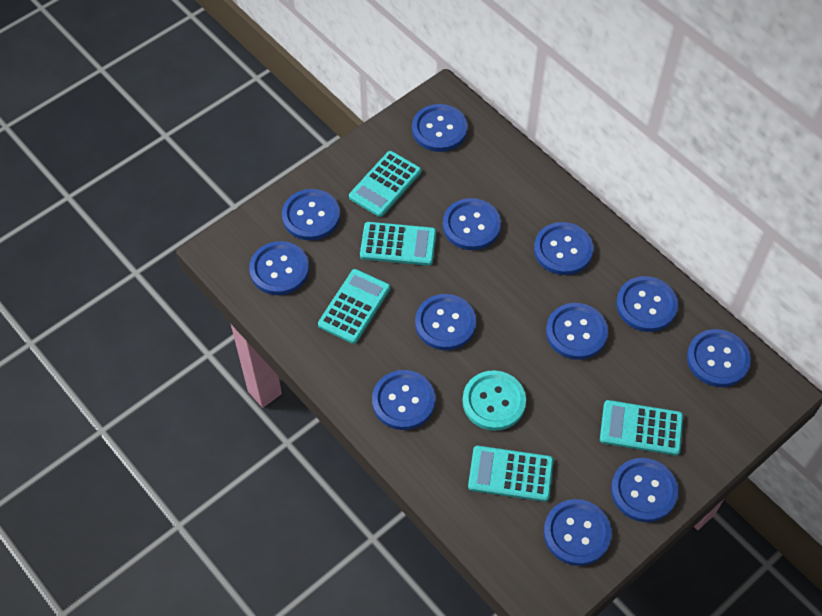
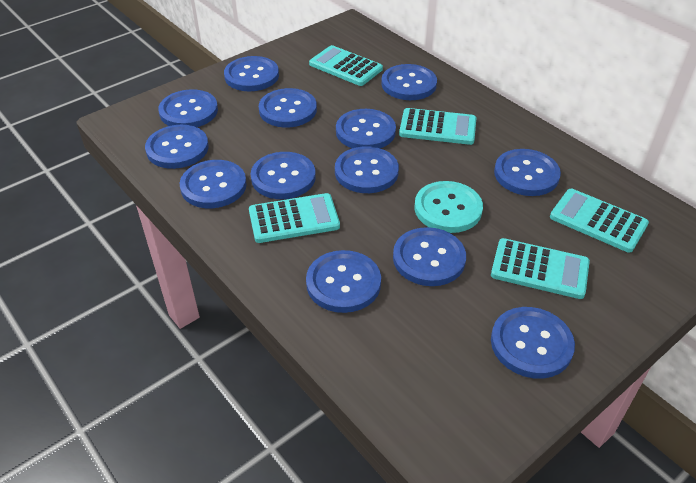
blue button: 12 -> 13

